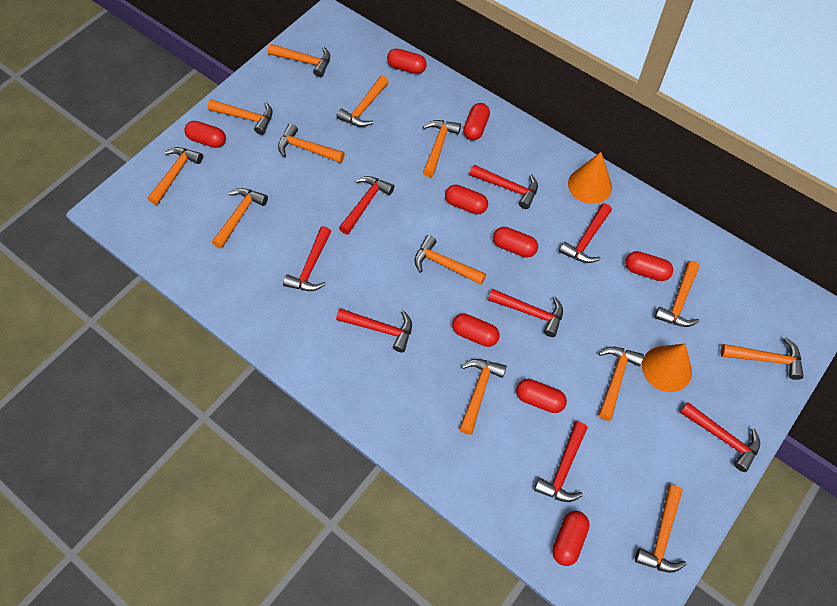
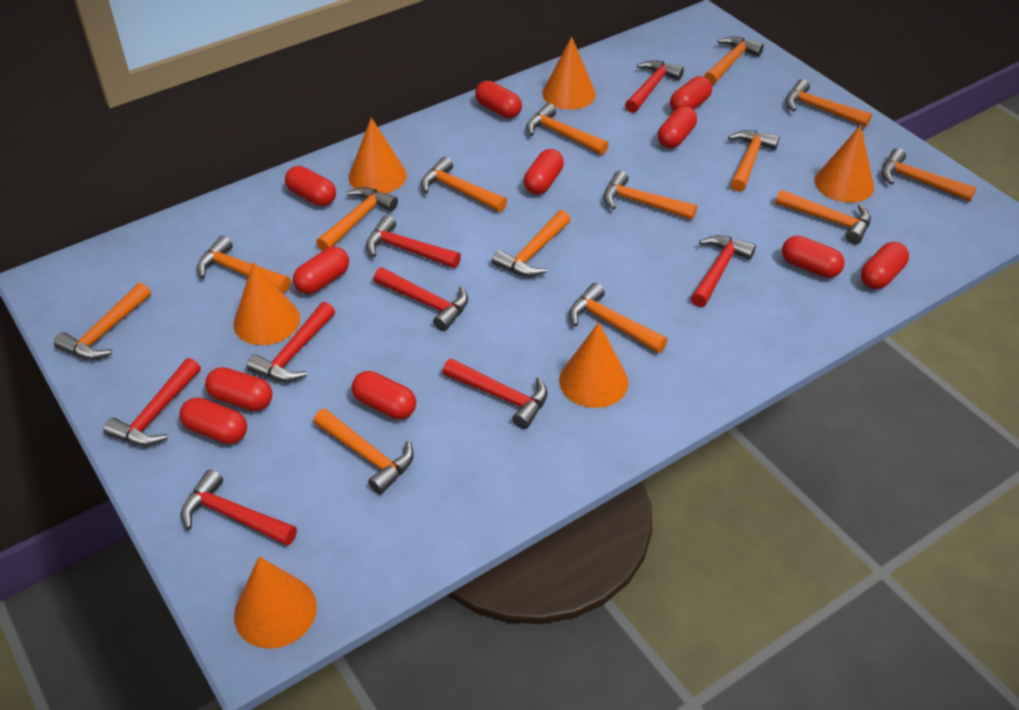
orange cone: 2 -> 6
orange hammer: 13 -> 14
red capsule: 9 -> 11

